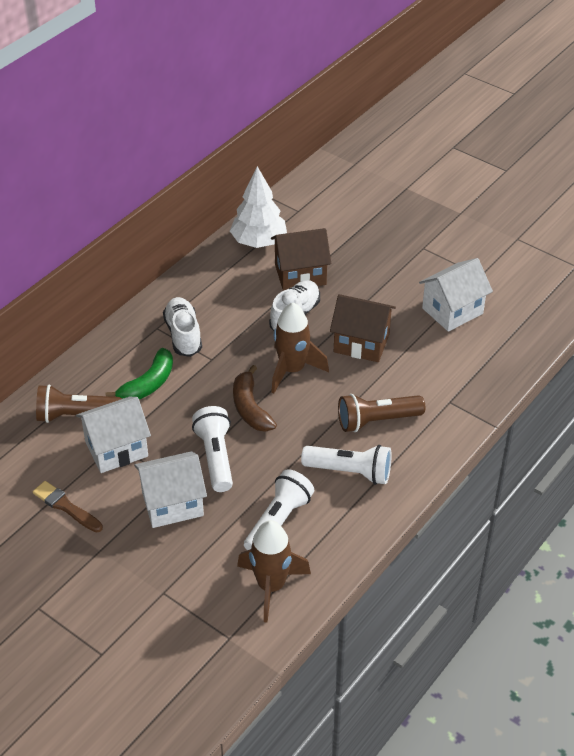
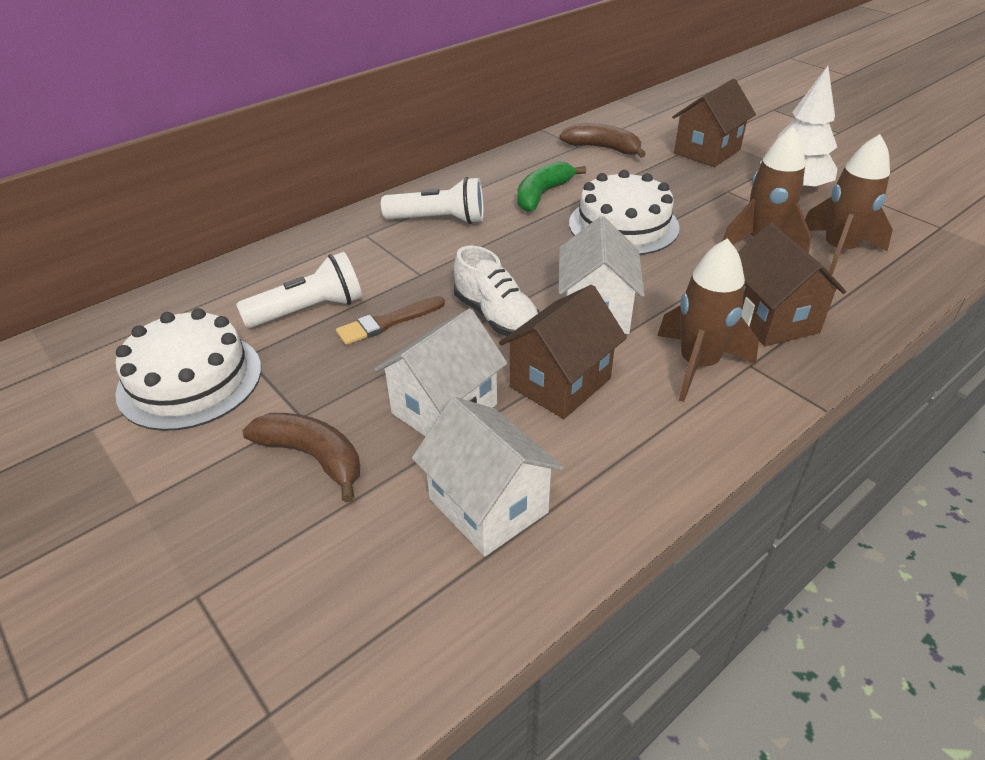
brown banana: 1 -> 2
brown flashlight: 2 -> 0
brown house: 2 -> 3
brown rocket: 2 -> 3
white cake: 0 -> 2
white flashlight: 3 -> 2
white shoe: 2 -> 1

